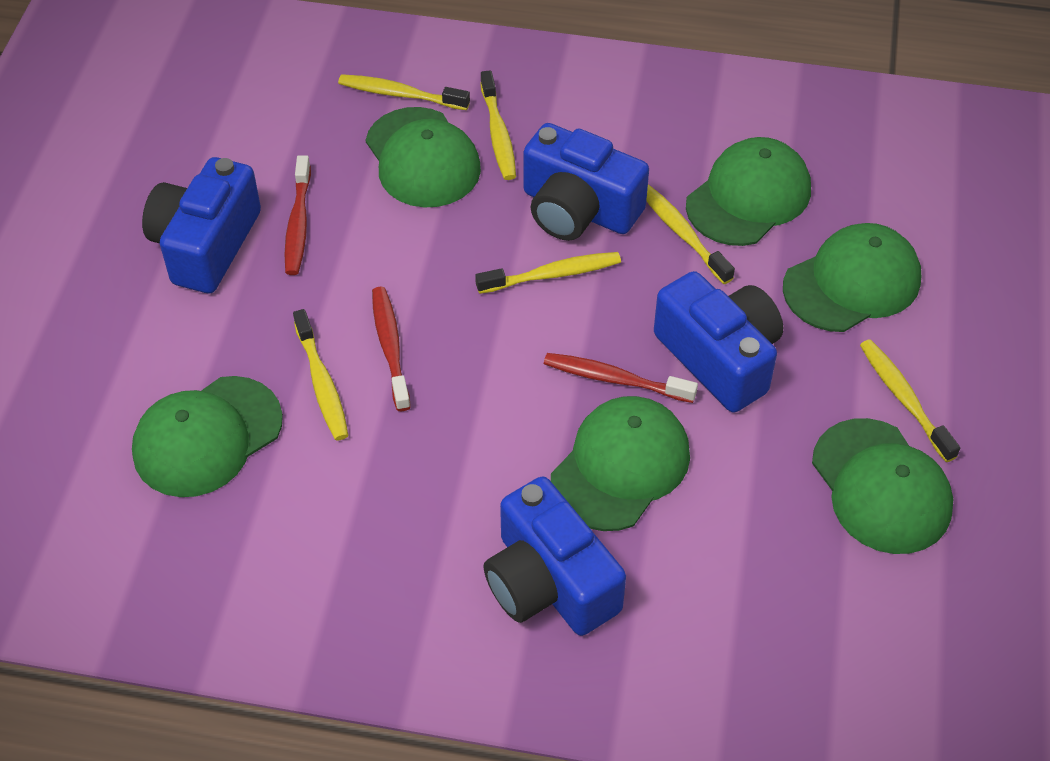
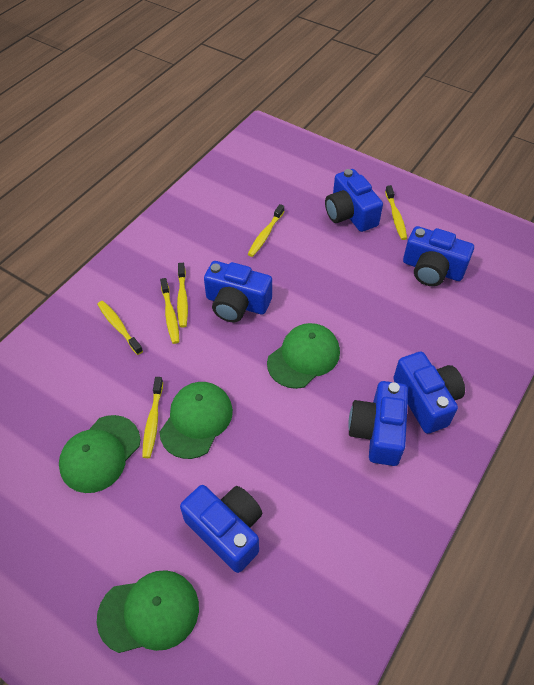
blue camera: 4 -> 6
green cap: 6 -> 4
red toothbrush: 3 -> 0

